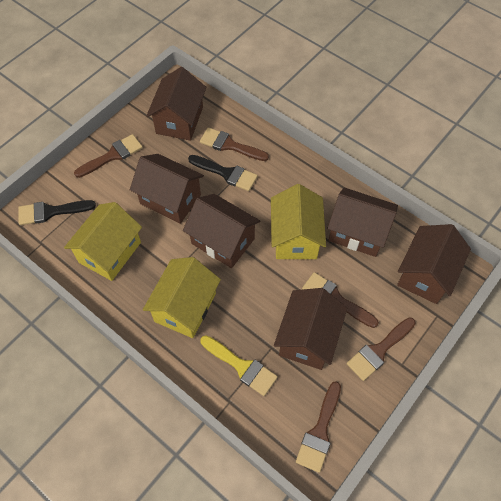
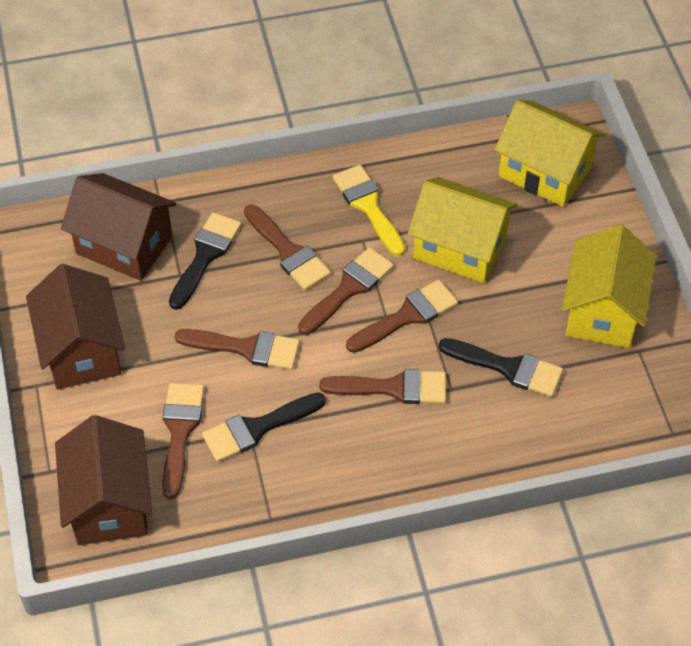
black brush: 2 -> 3
brown brush: 5 -> 6
brown house: 6 -> 3

